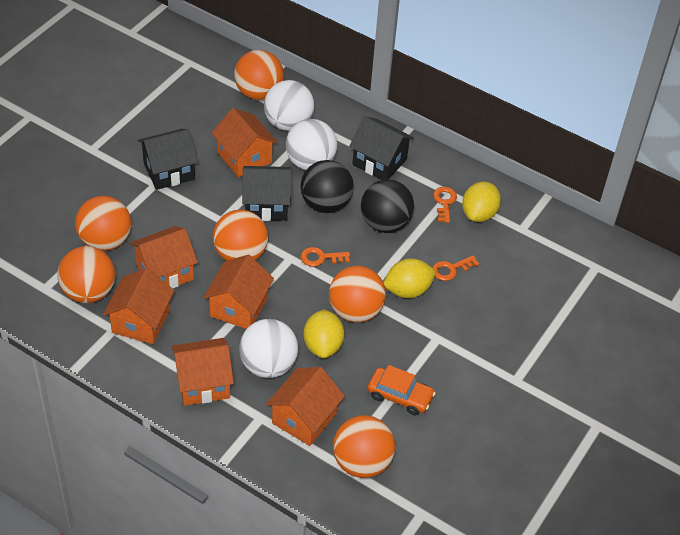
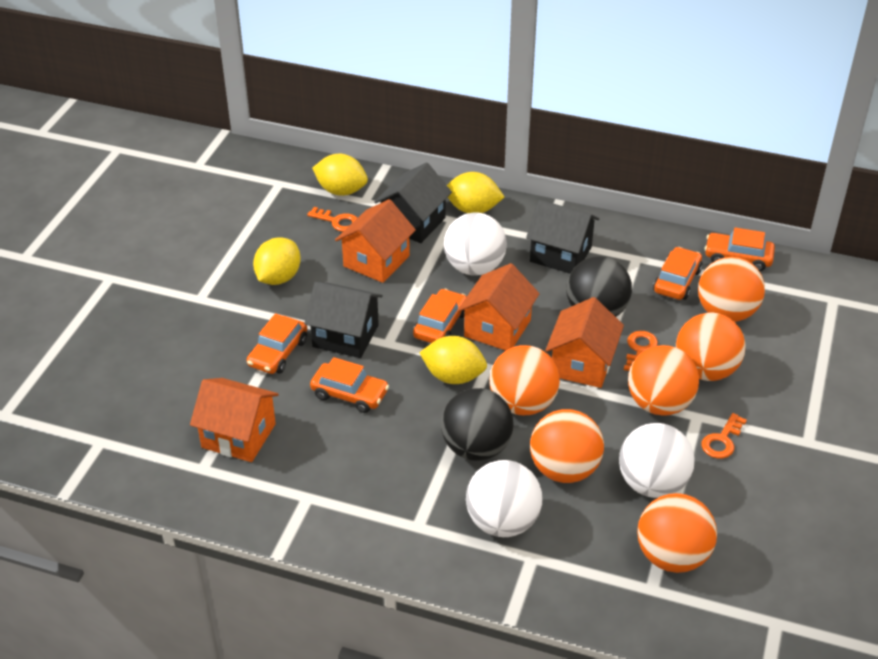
orange car: 1 -> 5
orange house: 6 -> 4
yellow lemon: 3 -> 4

